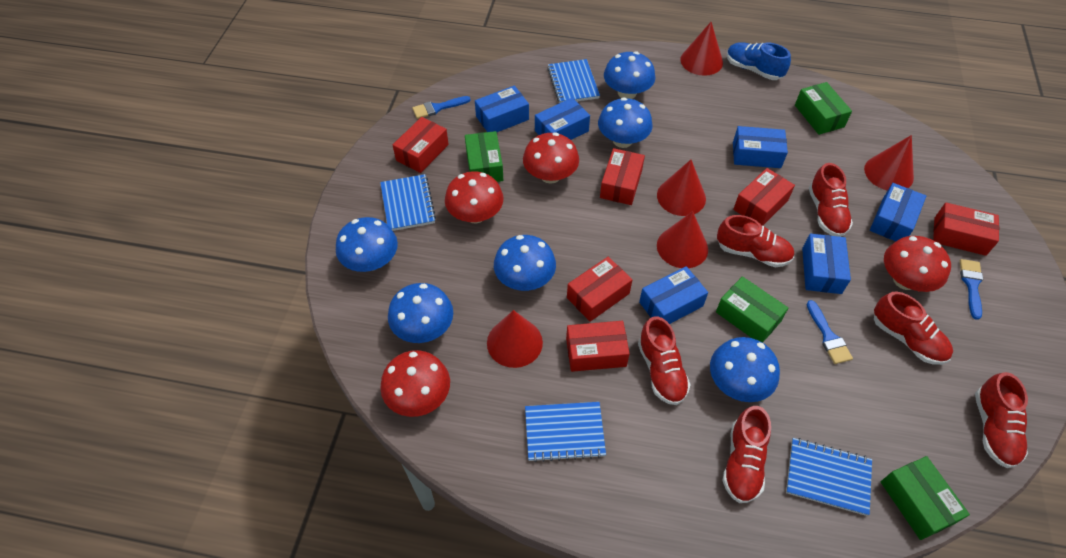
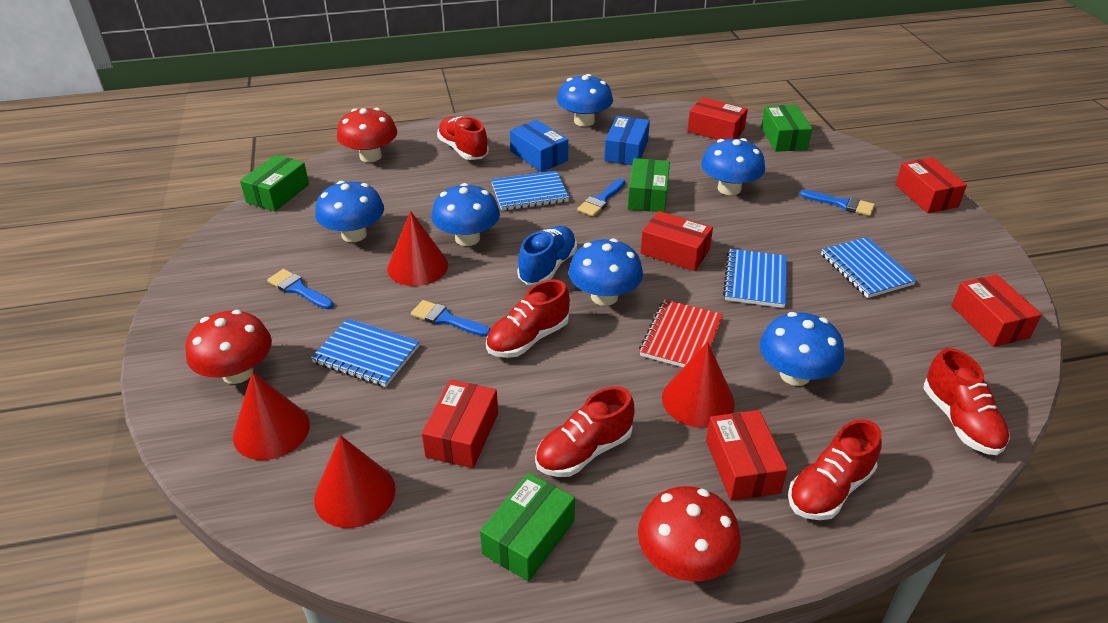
blue box: 6 -> 2
blue brush: 3 -> 4
red cone: 5 -> 4
red mushroom: 4 -> 3
red notebook: 0 -> 1
red shoe: 6 -> 5

